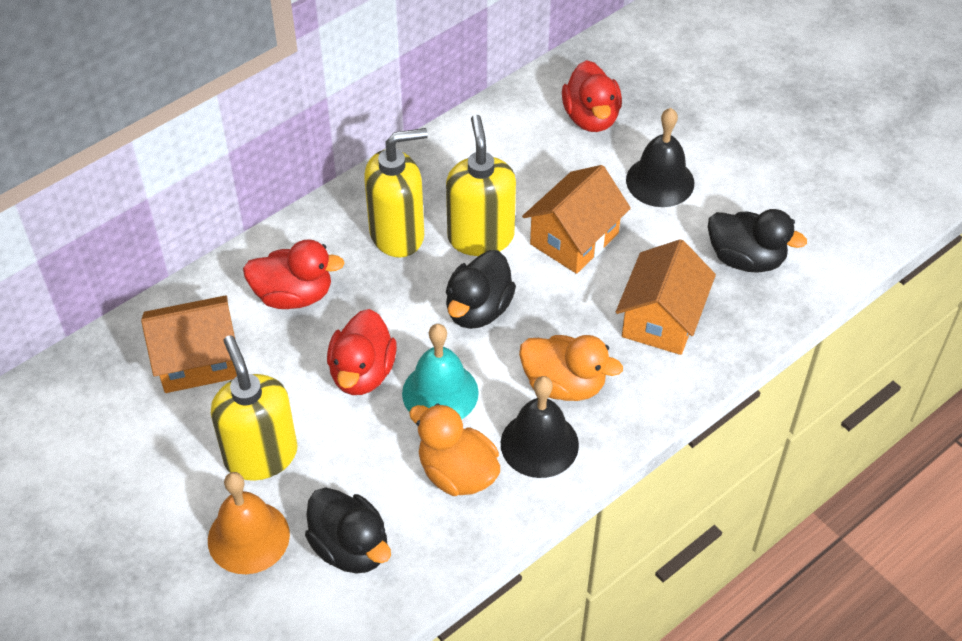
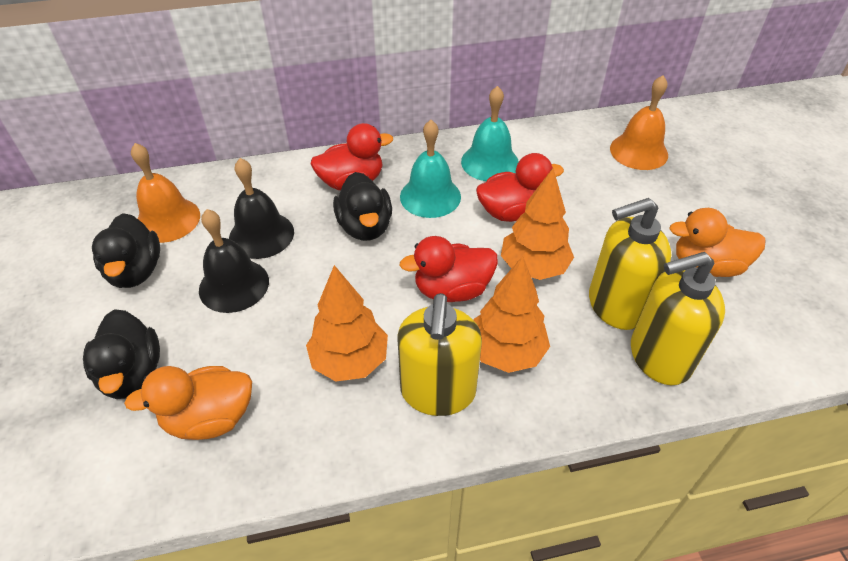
orange bell: 1 -> 2
orange house: 3 -> 0
orange tree: 0 -> 3
turquoise bell: 1 -> 2

